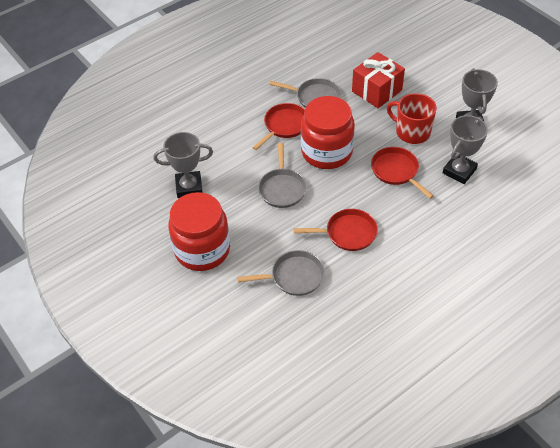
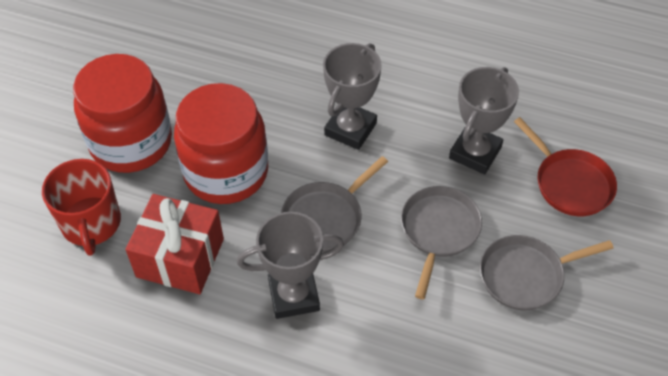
red pan: 3 -> 1

